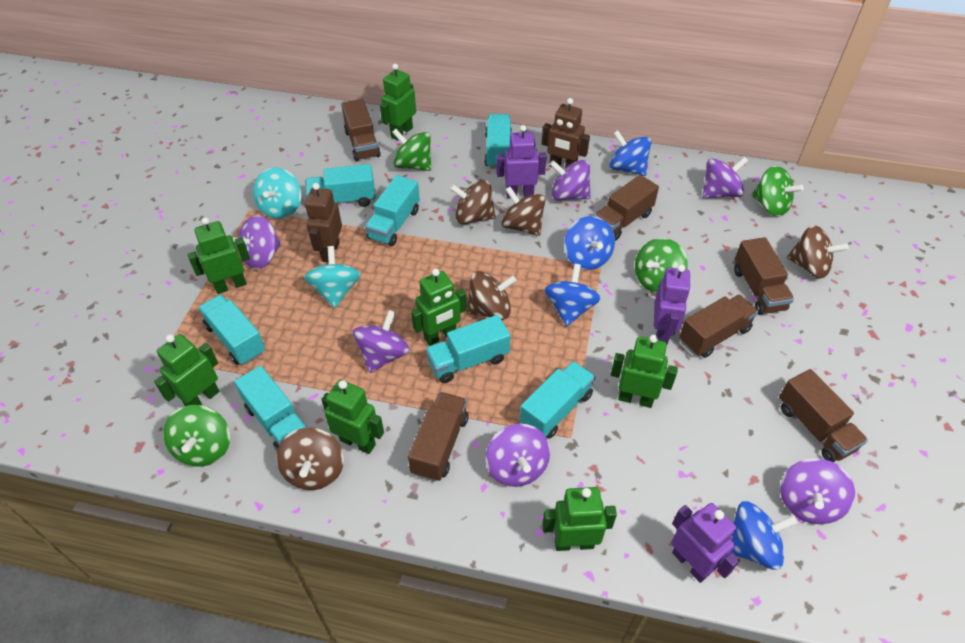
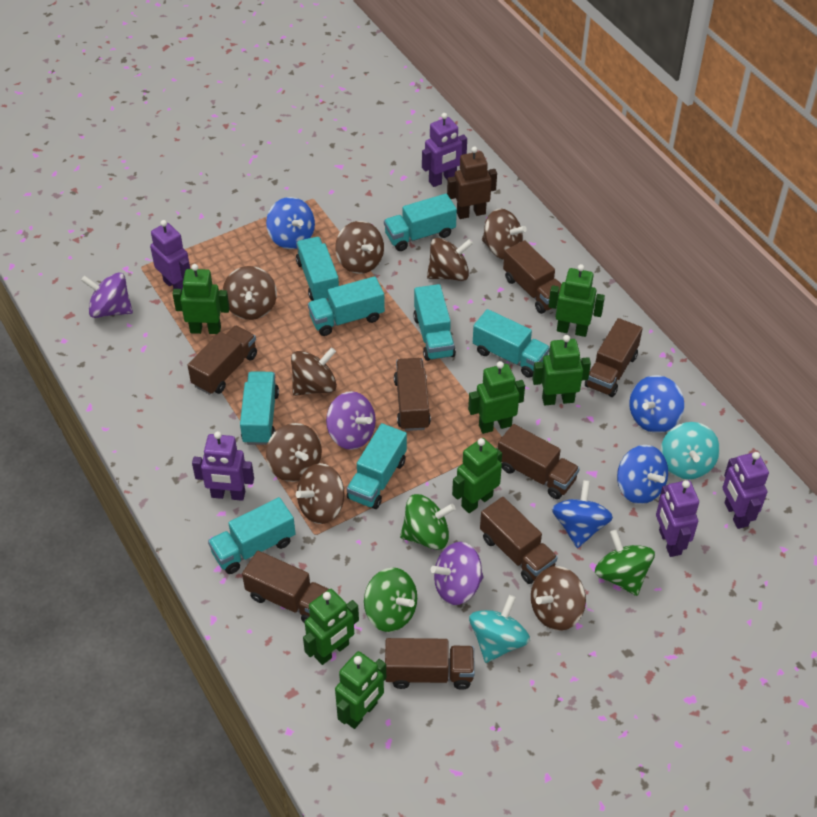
brown robot: 2 -> 1
brown spinning top: 5 -> 8
brown truck: 6 -> 8
green spinning top: 4 -> 3
purple robot: 3 -> 5
purple spinning top: 6 -> 3
turquoise truck: 7 -> 8

